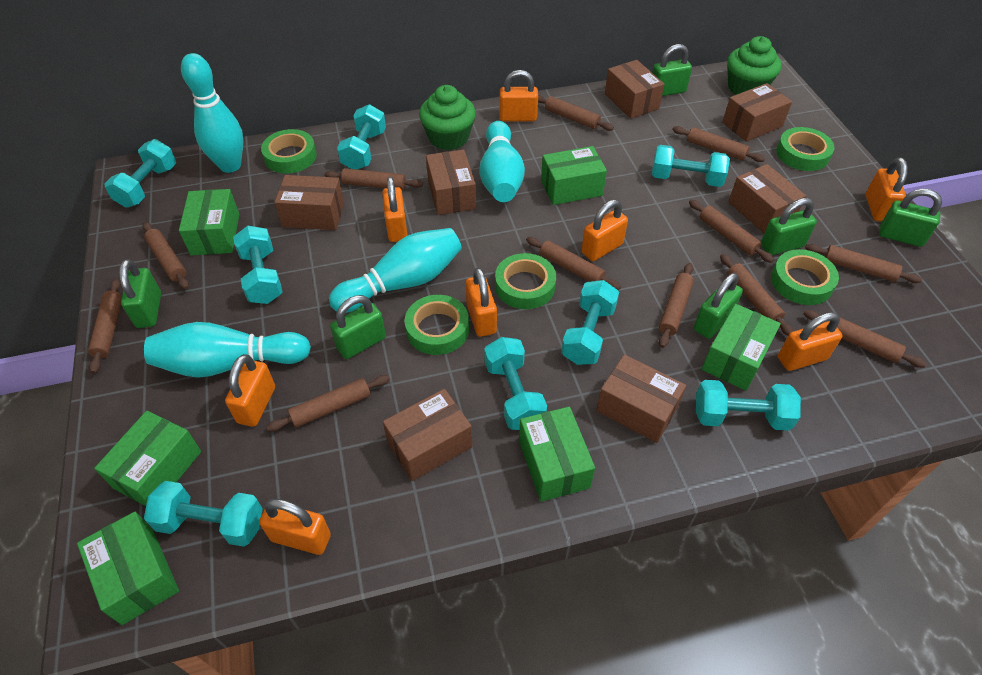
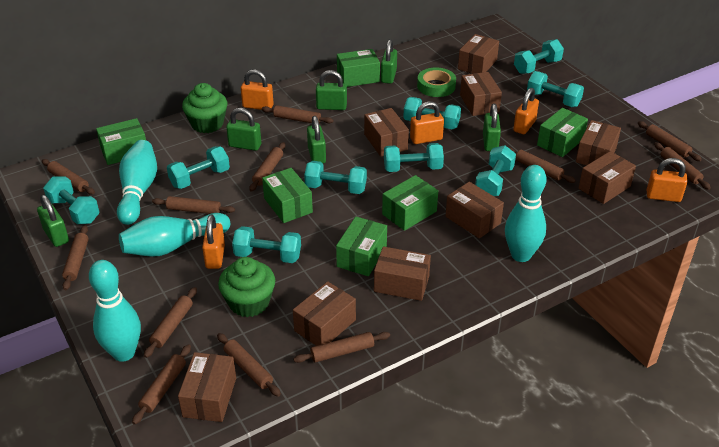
brown box: 7 -> 9
green tape: 5 -> 1
orange padlock: 8 -> 5
turquoise dumbbell: 8 -> 9

